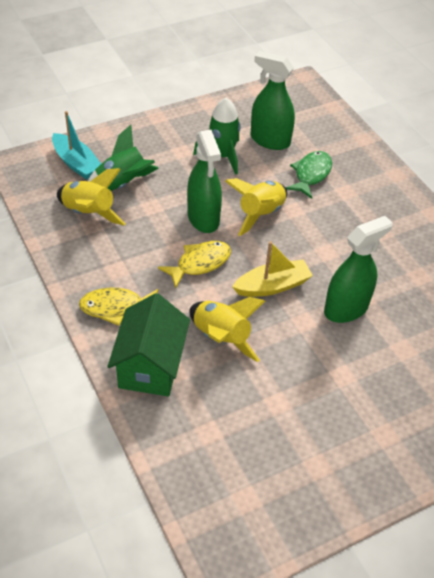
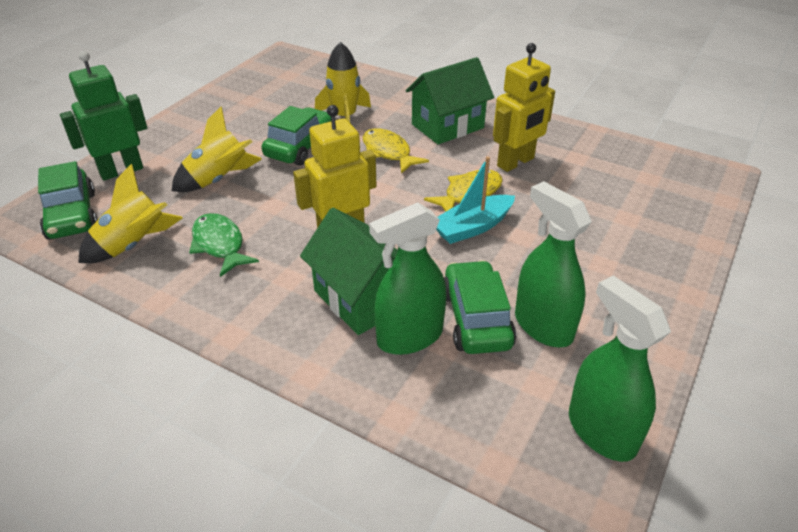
green car: 0 -> 3
green house: 1 -> 2
green robot: 0 -> 1
green rocket: 2 -> 0
yellow boat: 1 -> 0
yellow robot: 0 -> 2

